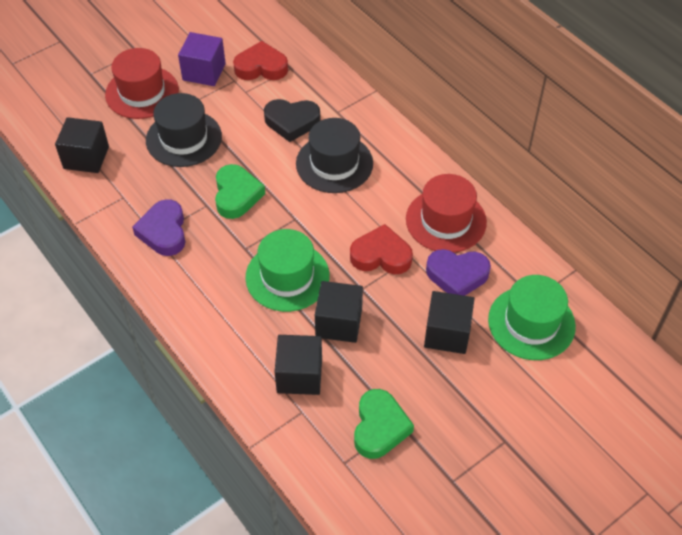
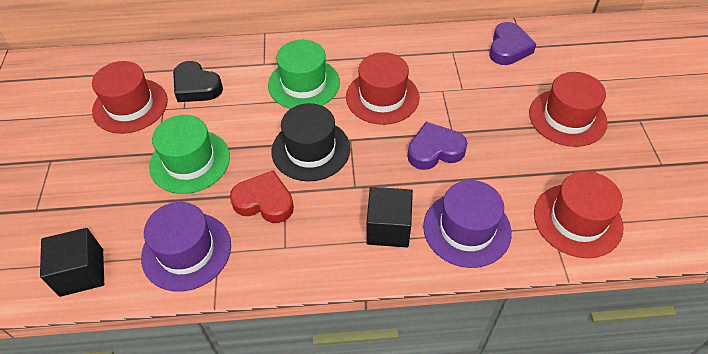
black cube: 4 -> 2
black hat: 2 -> 1
green heart: 2 -> 0
purple cube: 1 -> 0
purple hat: 0 -> 2
red hat: 2 -> 4
red heart: 2 -> 1

